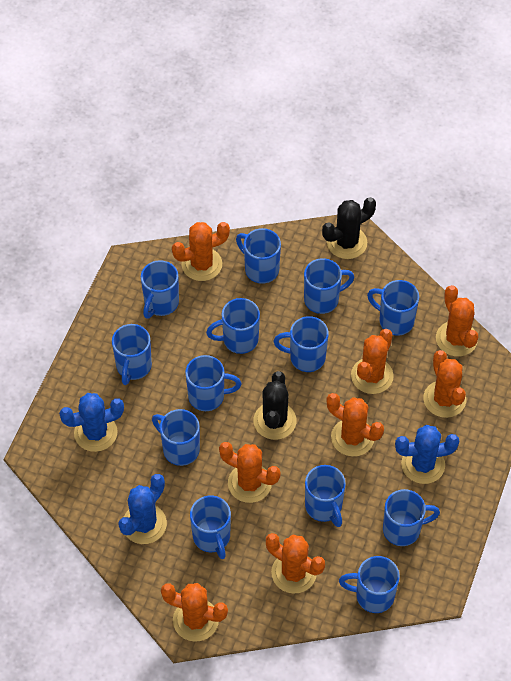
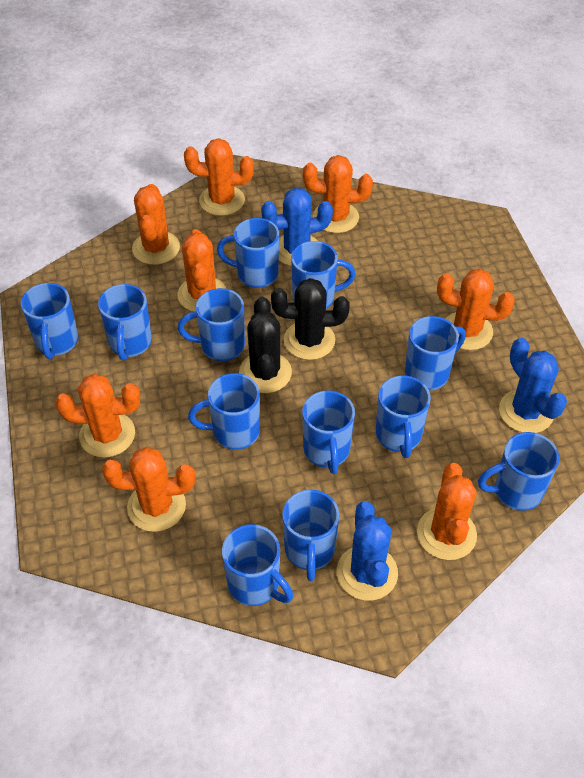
blue mug: 13 -> 12

